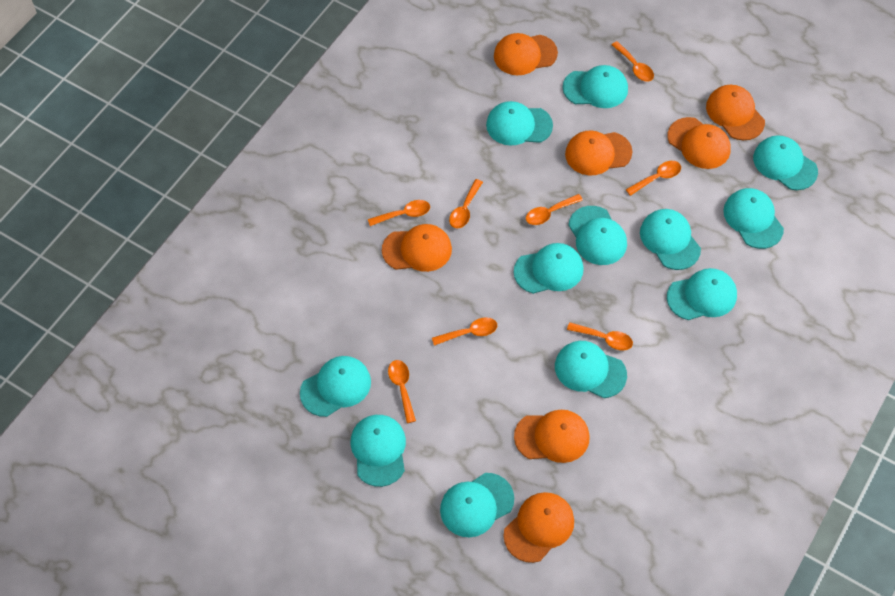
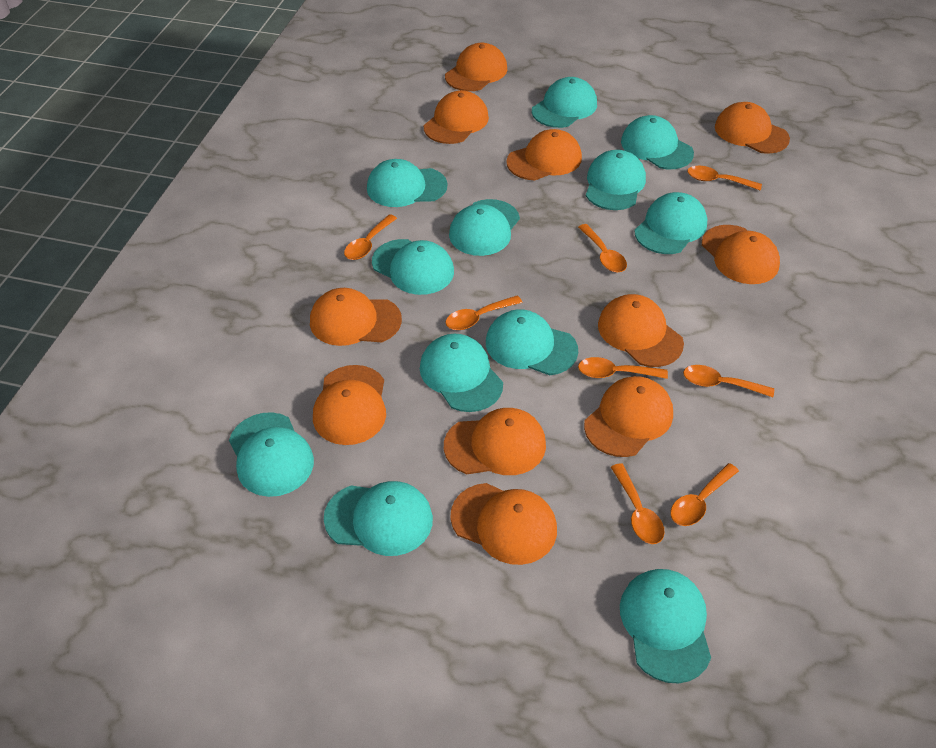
orange cap: 7 -> 11

